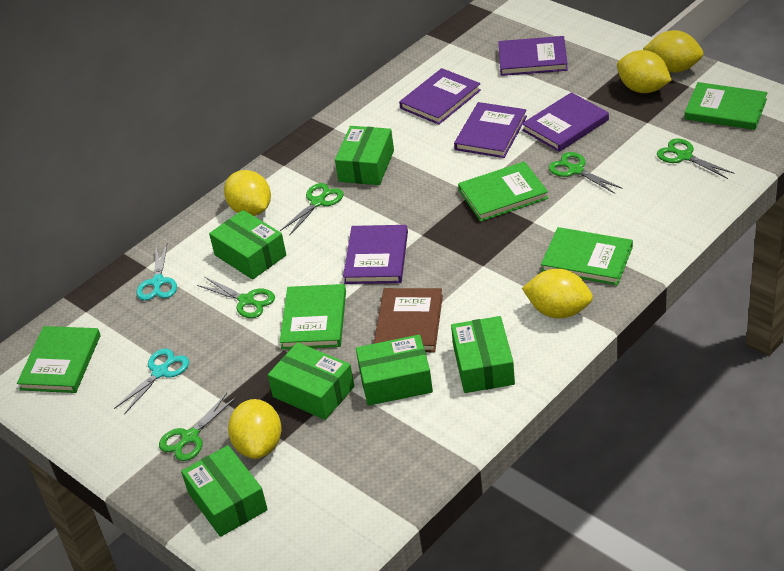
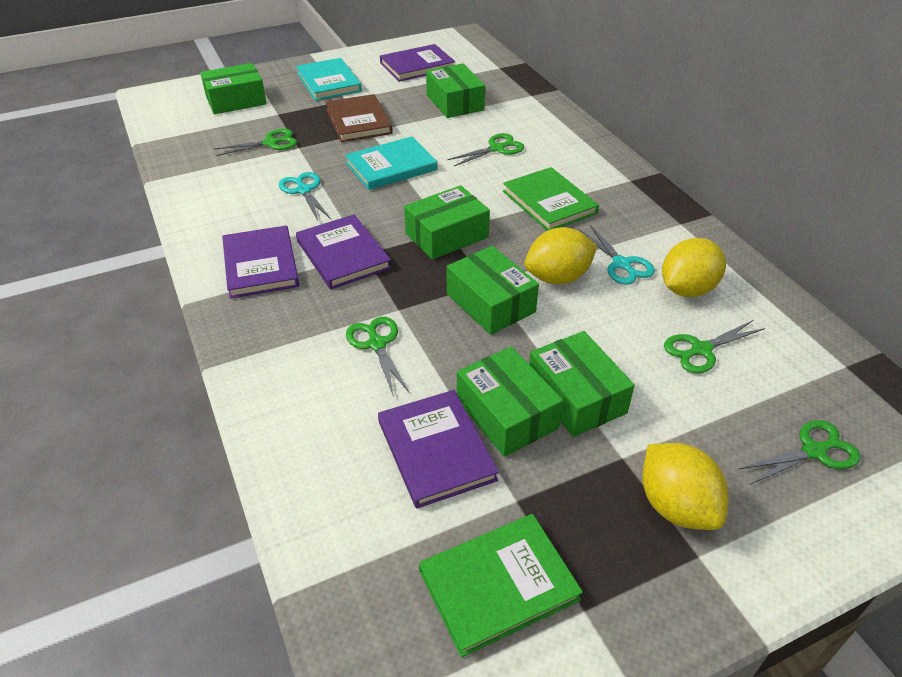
green book: 5 -> 2
purple book: 5 -> 4
turquoise book: 0 -> 2
yellow lemon: 5 -> 3

